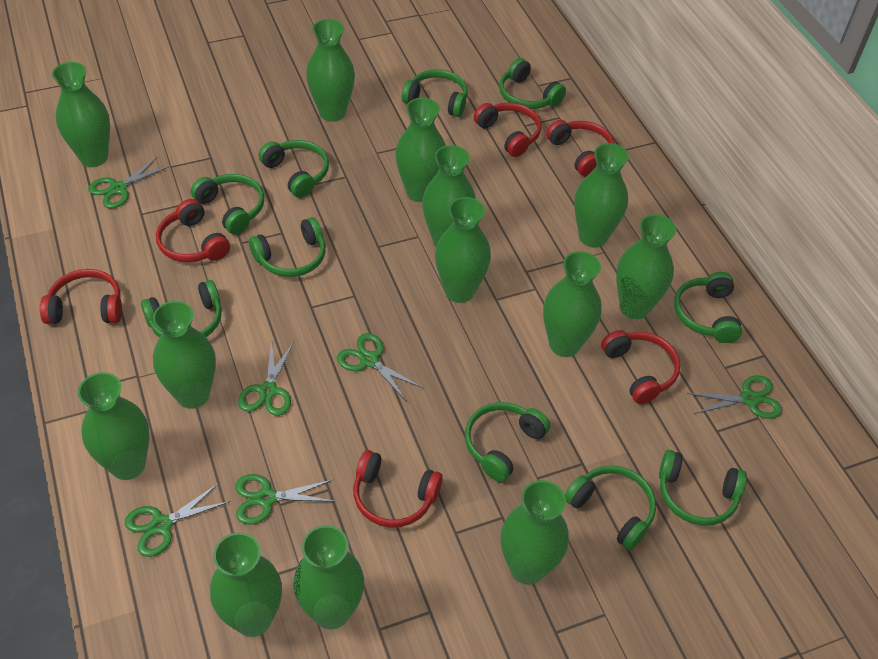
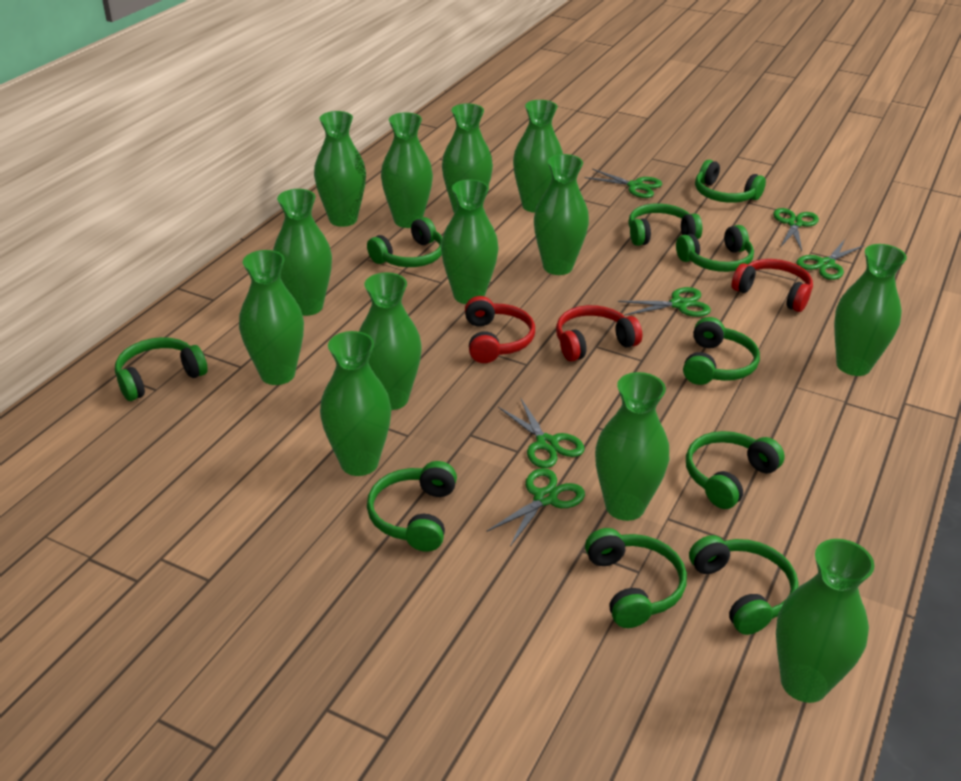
red headphones: 6 -> 3

